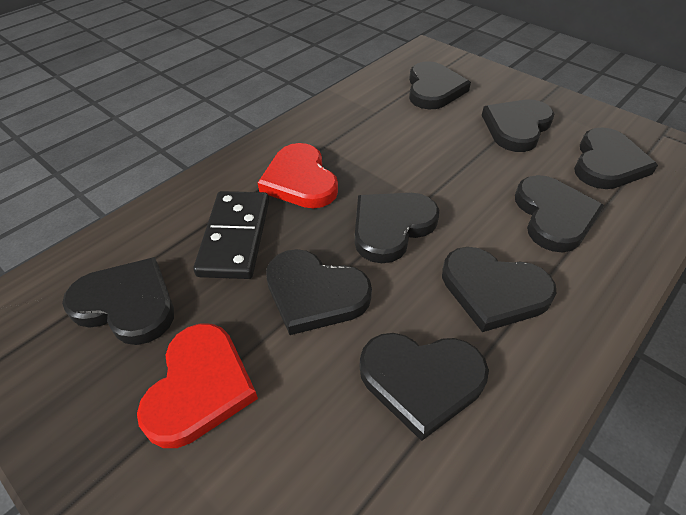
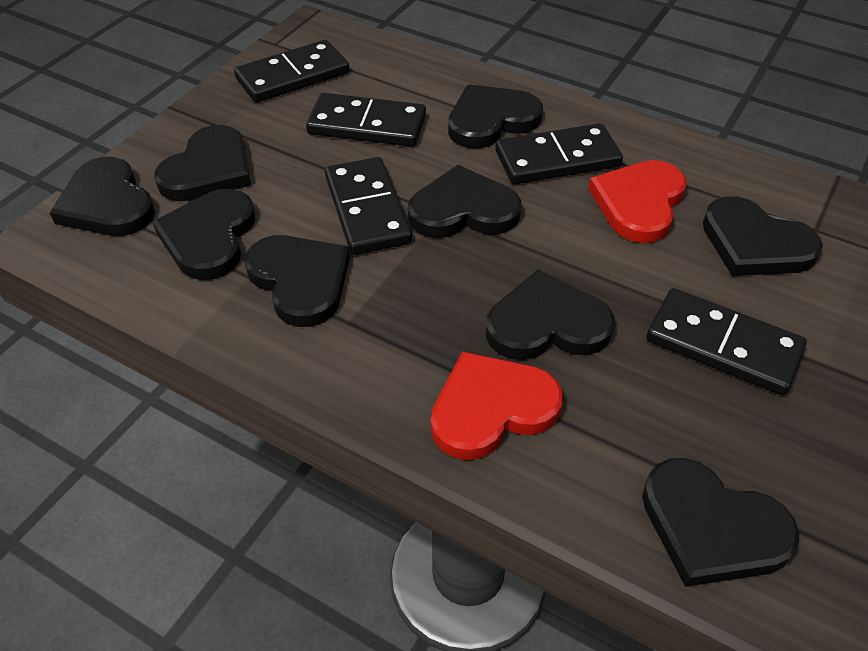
black domino: 1 -> 5

